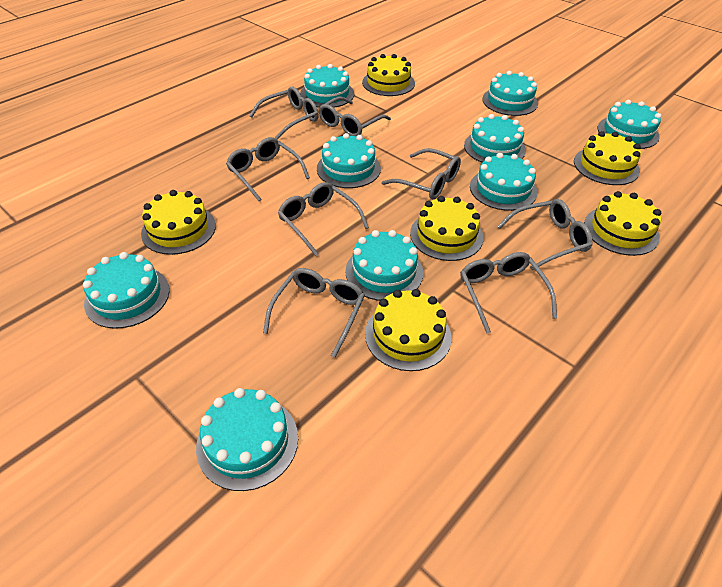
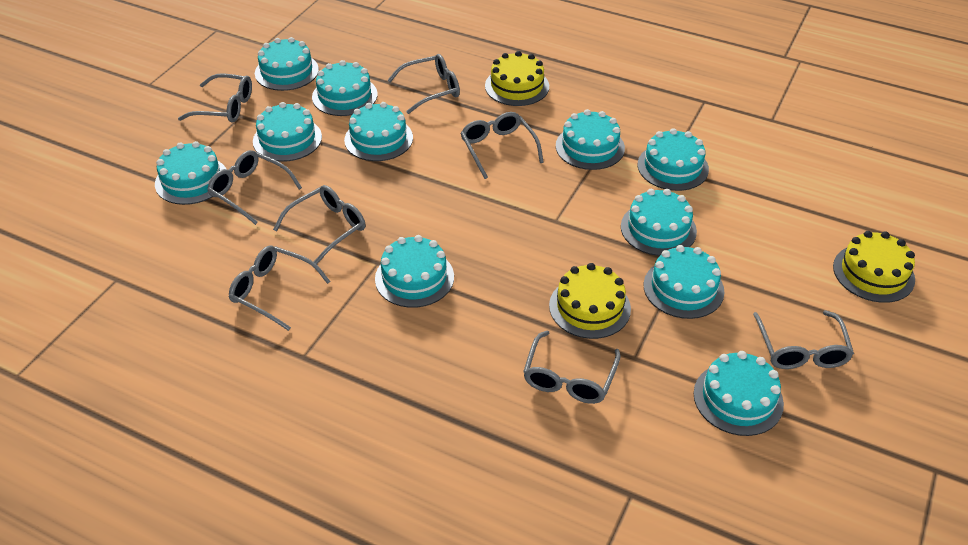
turquoise cake: 9 -> 11
yellow cake: 6 -> 3

